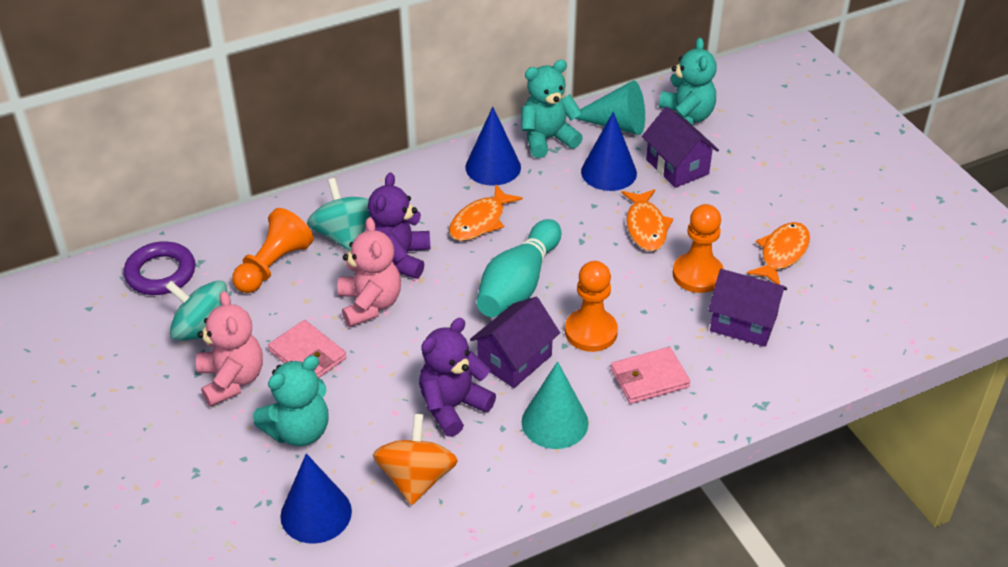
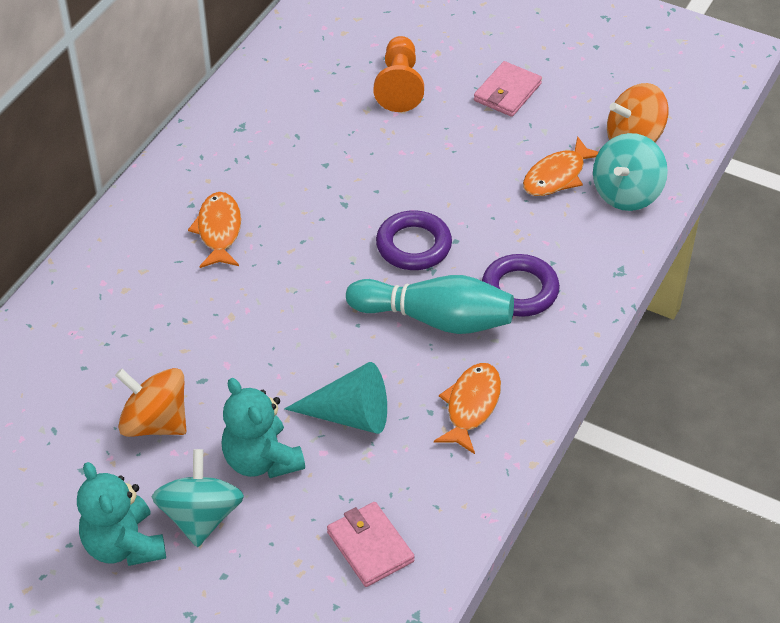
blue cone: 3 -> 0
orange pawn: 3 -> 1
orange spinning top: 1 -> 2
pink teddy bear: 2 -> 0
purple house: 3 -> 0
purple ring: 1 -> 2
purple teddy bear: 2 -> 0
turquoise cone: 2 -> 1
turquoise teddy bear: 3 -> 2

